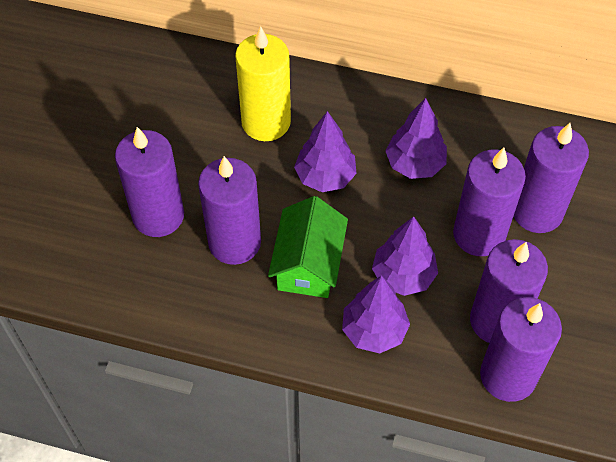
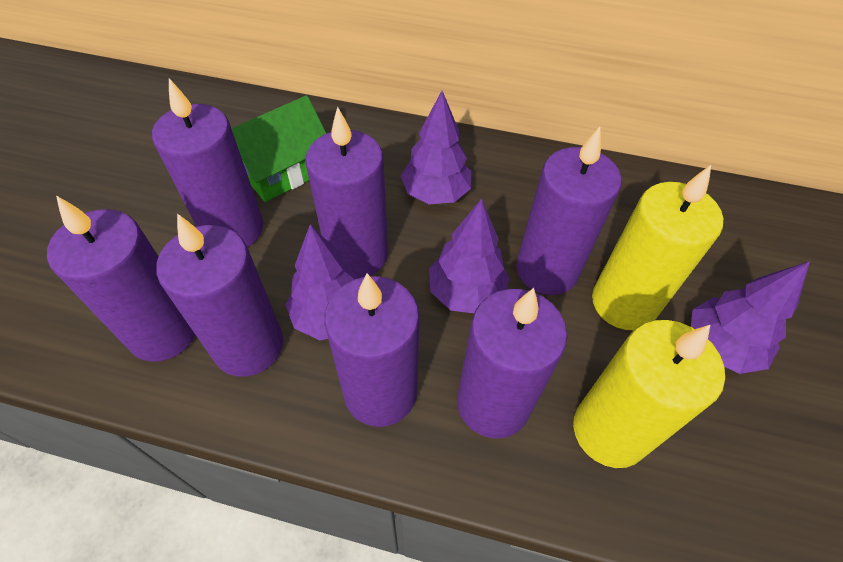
purple candle: 6 -> 7
yellow candle: 1 -> 2

